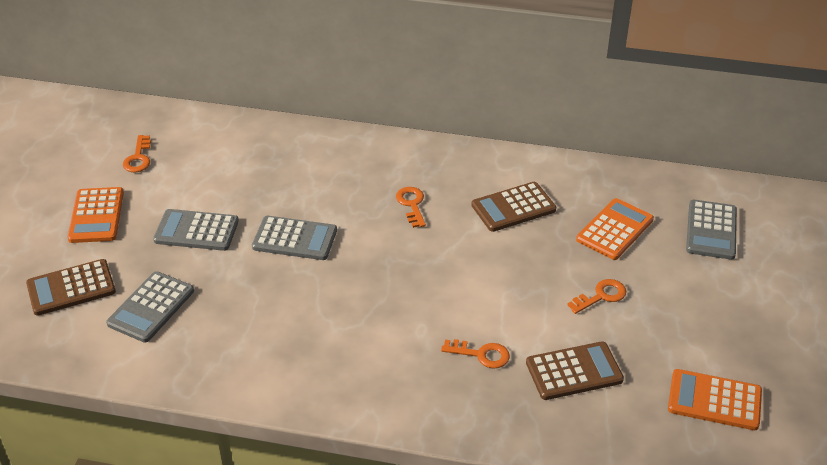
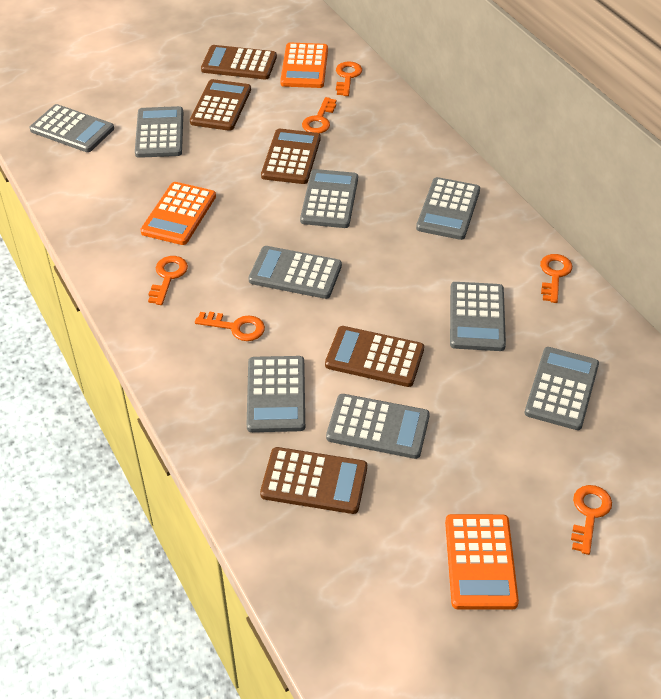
brown calculator: 3 -> 5
grey calculator: 4 -> 9
orange key: 4 -> 6

